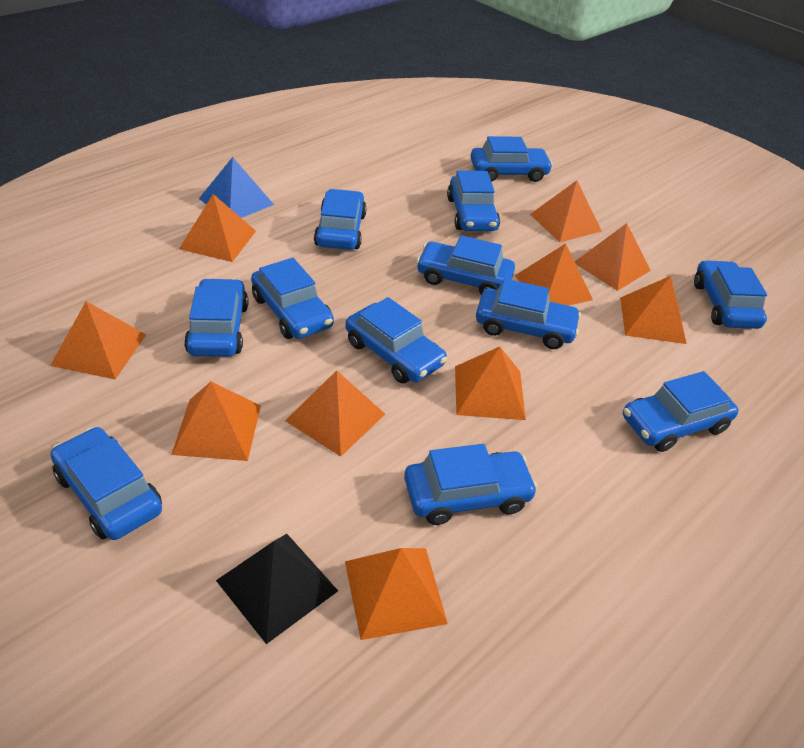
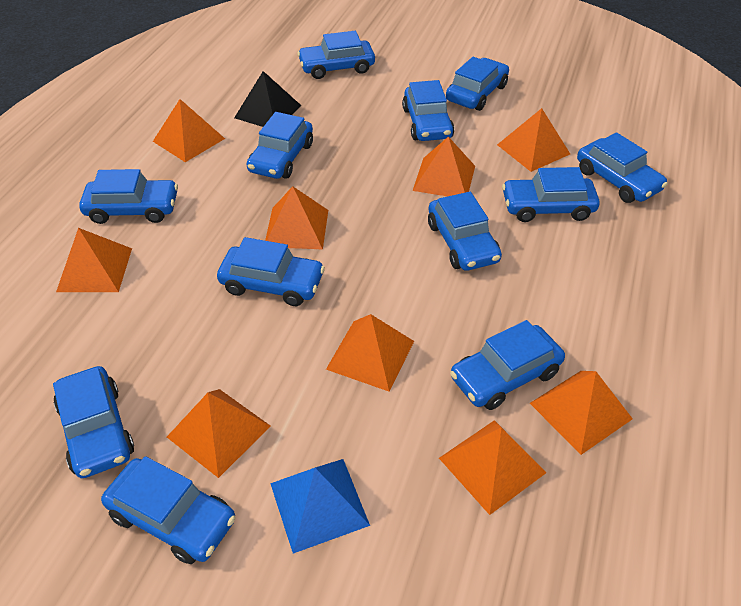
orange pyramid: 10 -> 9

